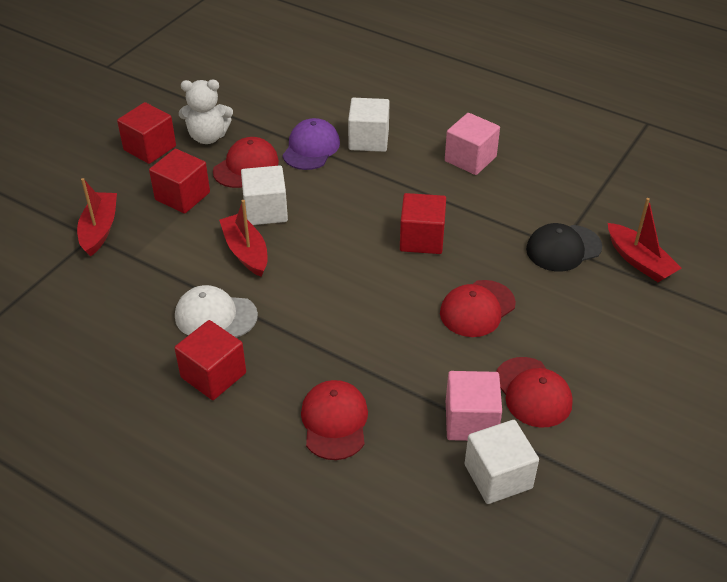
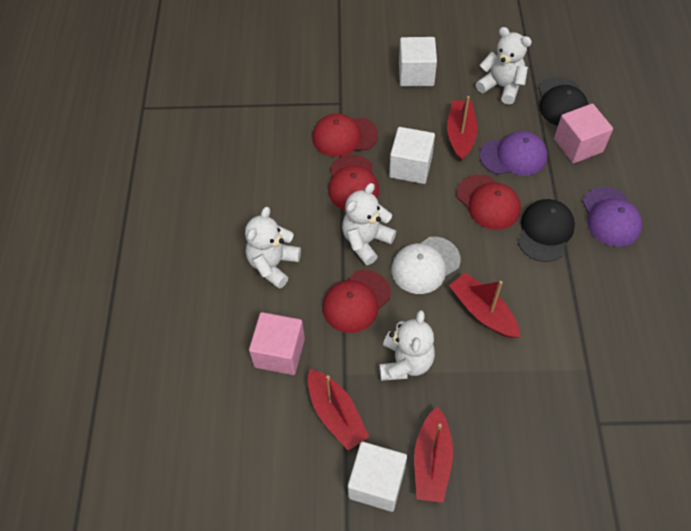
black cap: 1 -> 2
purple cap: 1 -> 2
red boat: 3 -> 4
red cube: 4 -> 0
white teddy bear: 1 -> 4

